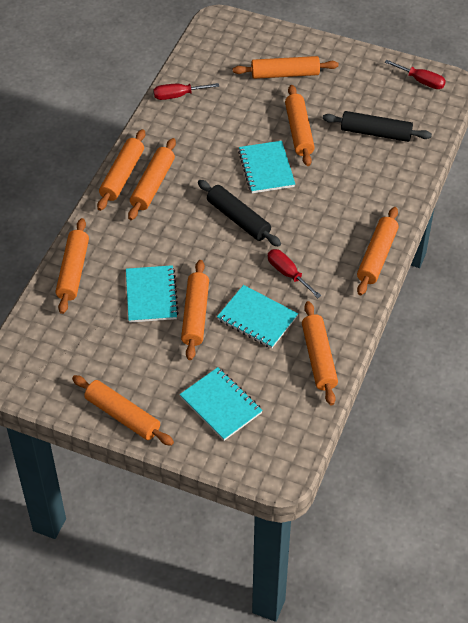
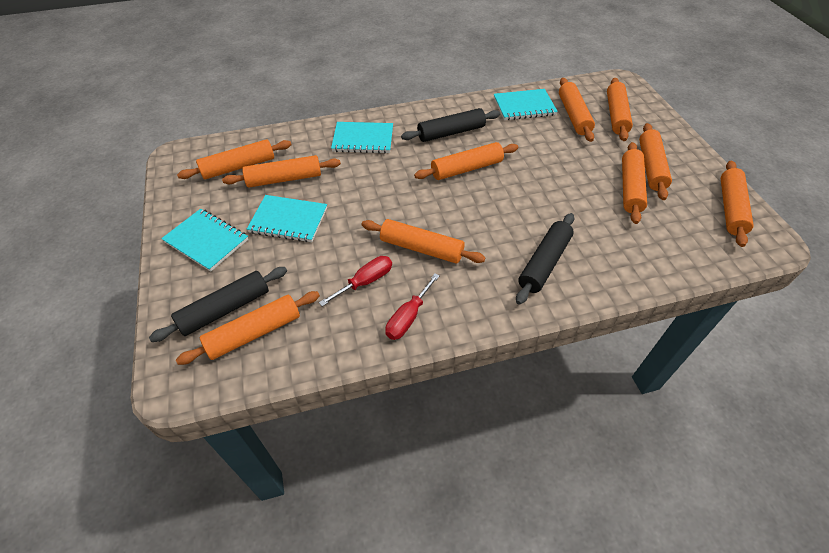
black rolling pin: 2 -> 3
orange rolling pin: 9 -> 10
red screwdriver: 3 -> 2

